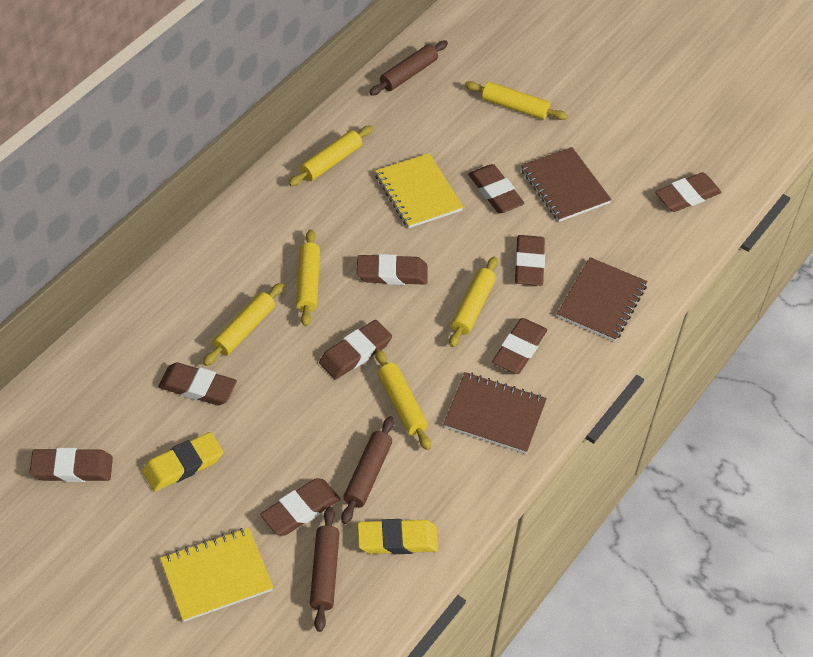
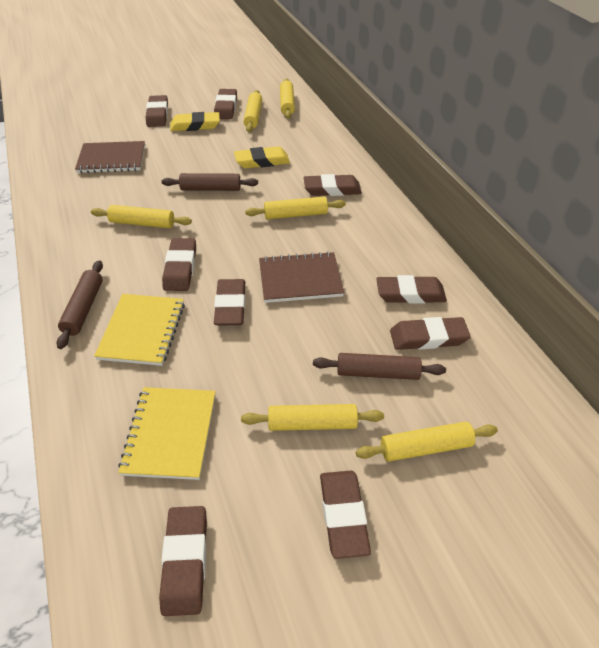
brown notebook: 3 -> 2

